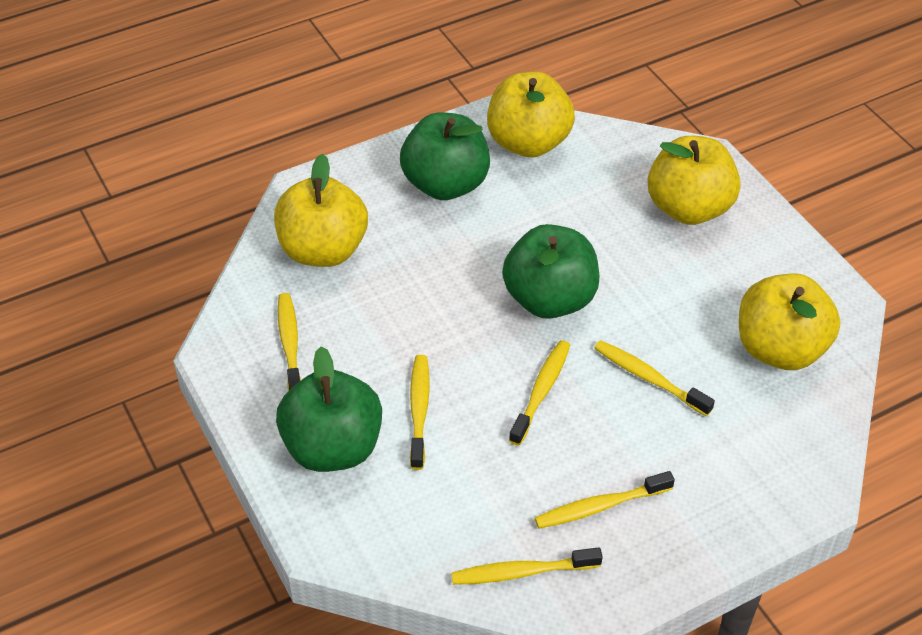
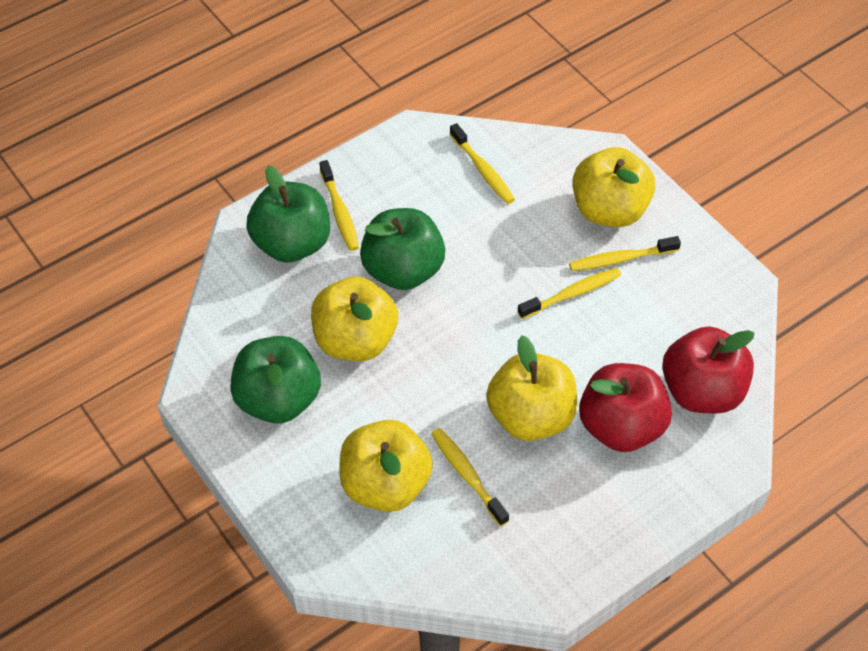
red apple: 0 -> 2
yellow toothbrush: 6 -> 5

